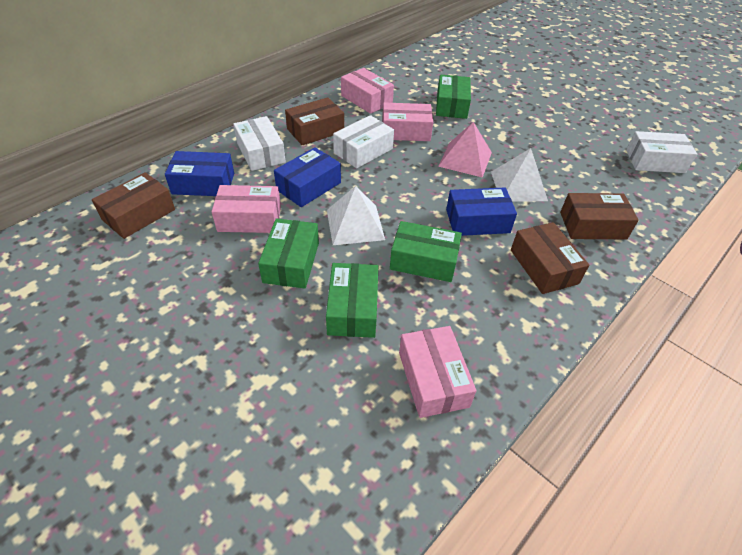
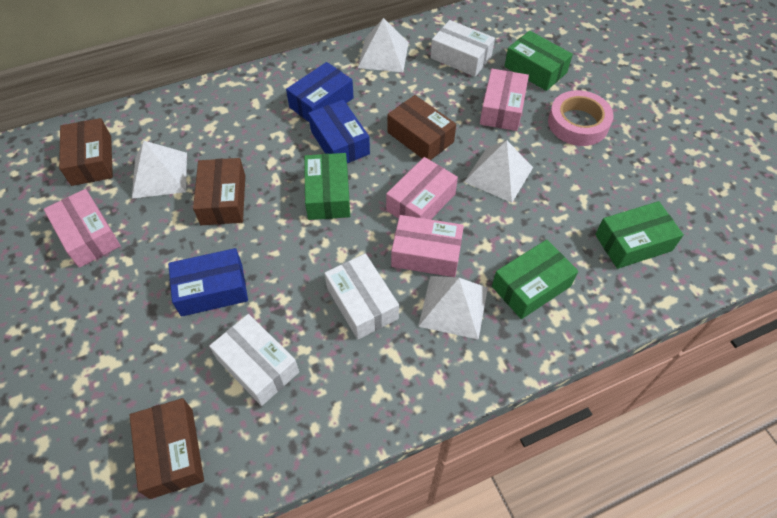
pink pyramid: 1 -> 0
pink tape: 0 -> 1
white pyramid: 2 -> 4

